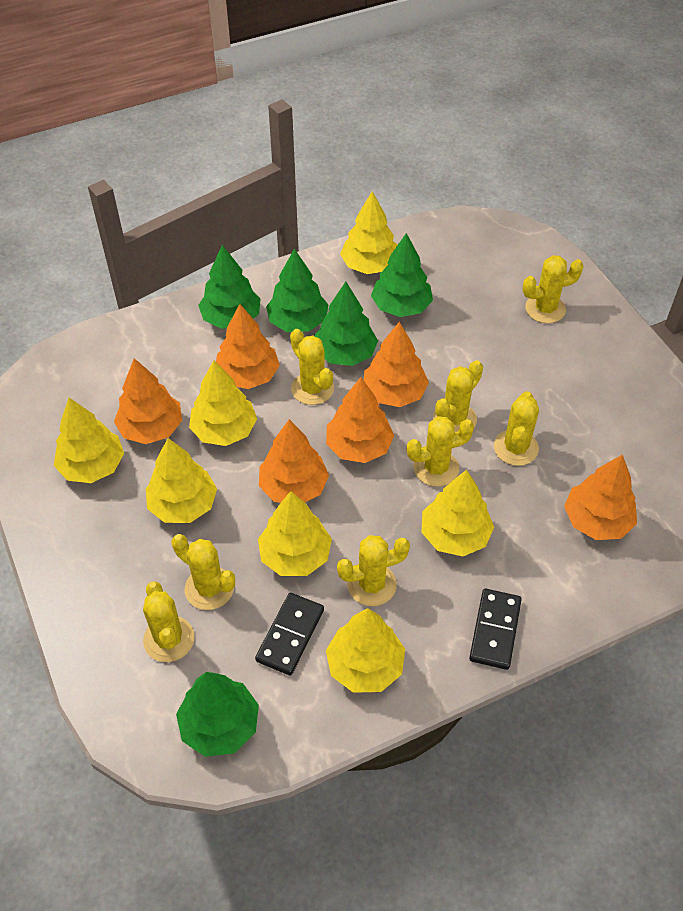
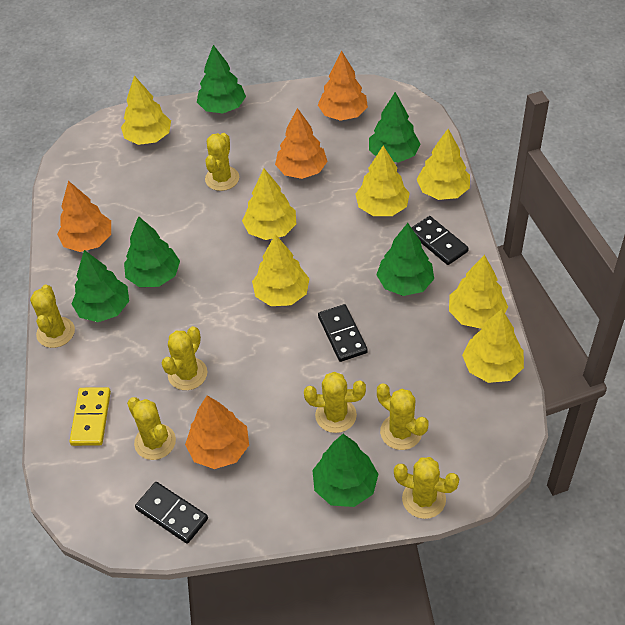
black domino: 2 -> 3
green tree: 5 -> 6
orange tree: 6 -> 4
yellow cactus: 8 -> 7
yellow domino: 0 -> 1

